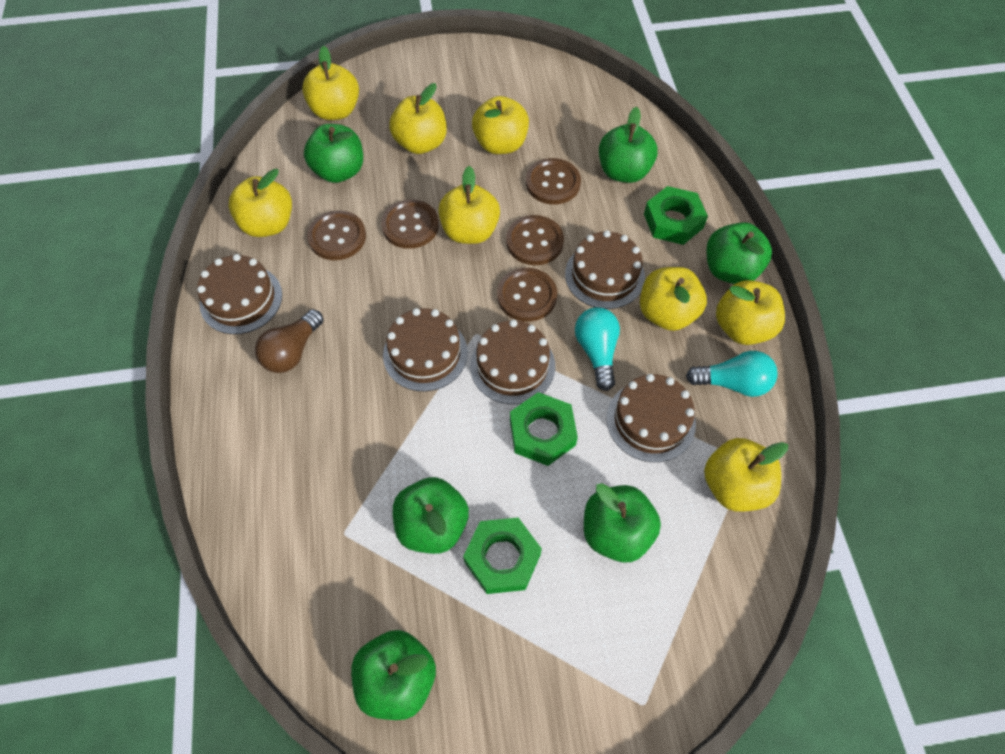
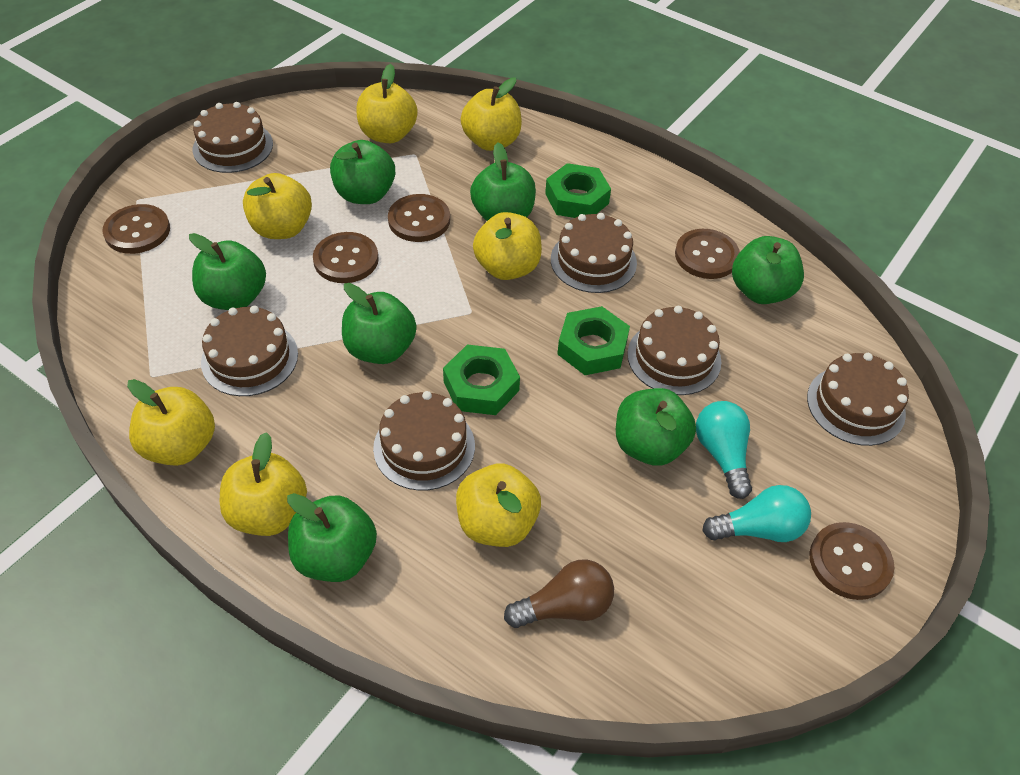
brown cake: 5 -> 6
green apple: 6 -> 7
yellow apple: 8 -> 7

